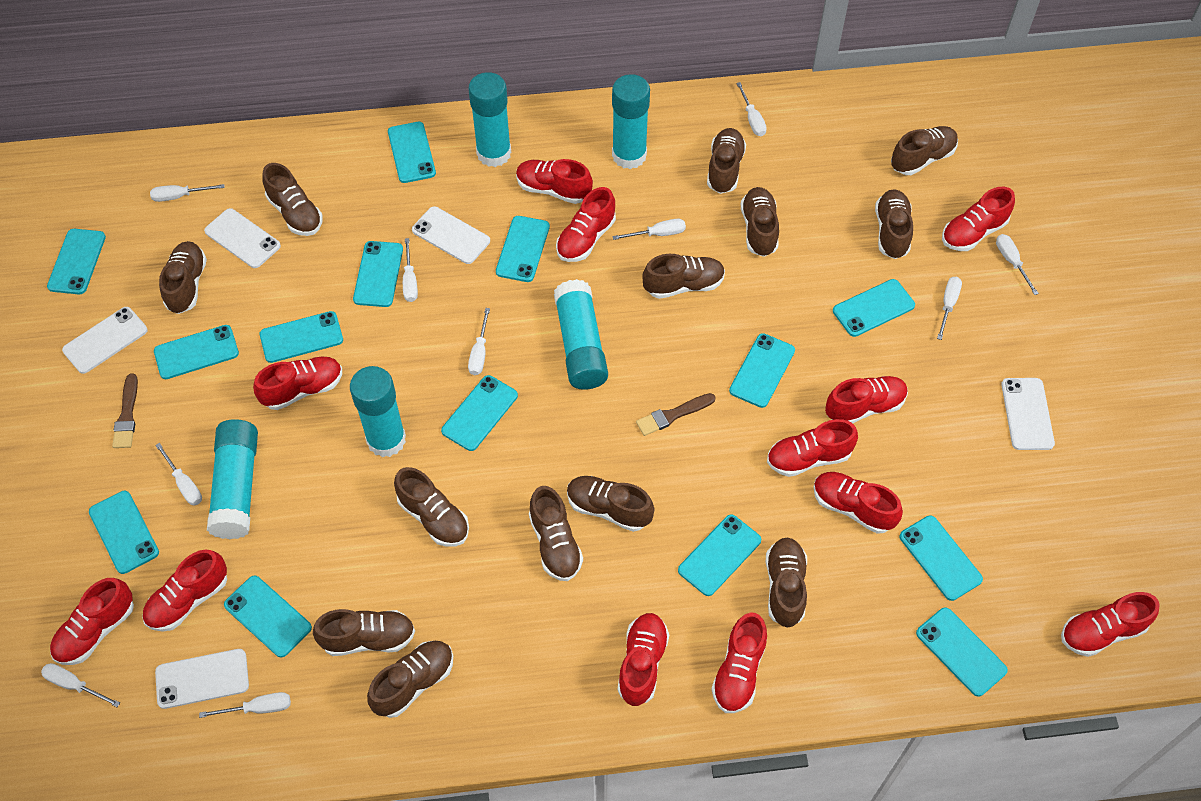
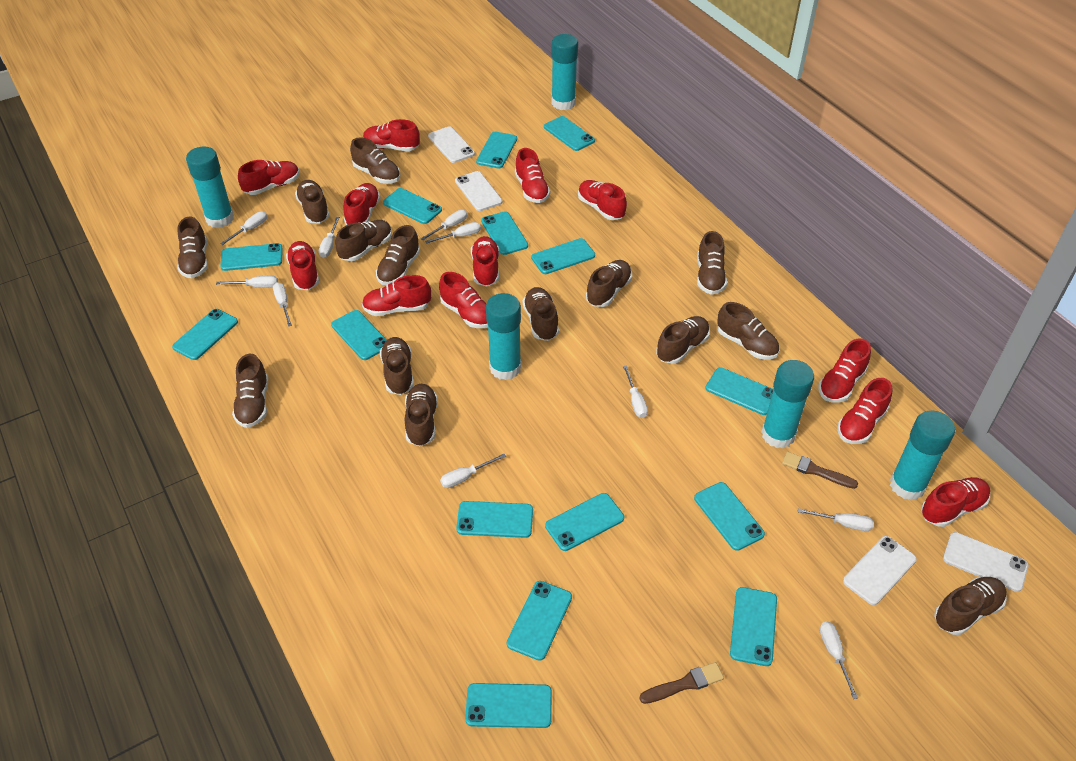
brown shoe: 13 -> 14
turquoise phone: 14 -> 15
white phone: 5 -> 4

